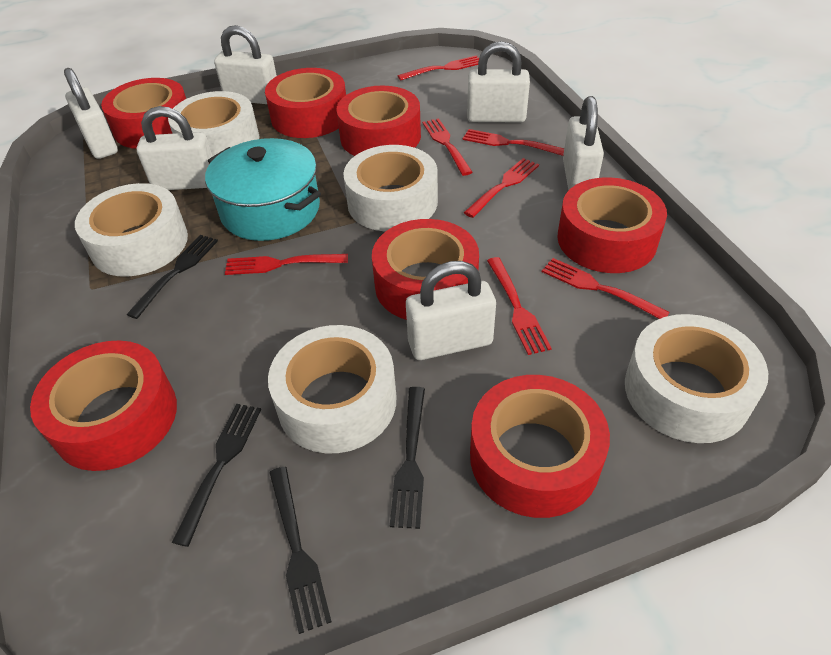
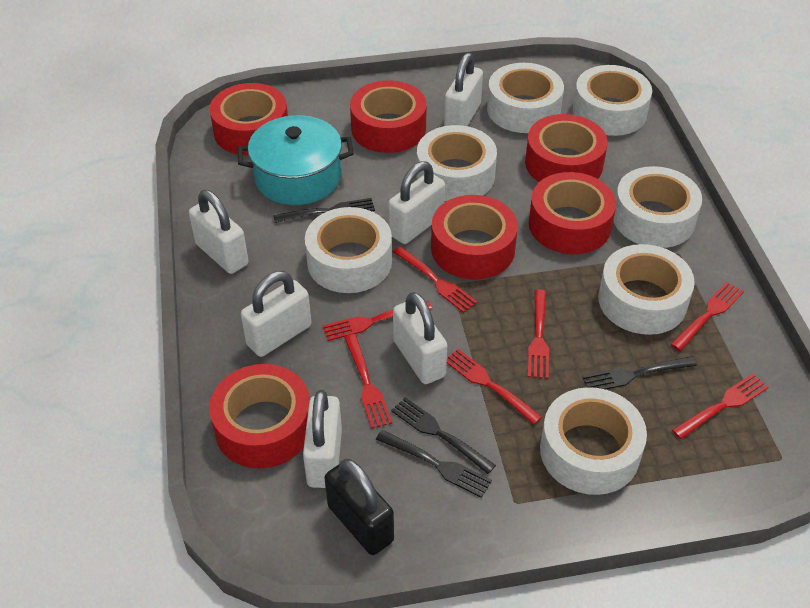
black padlock: 0 -> 1
red tape: 7 -> 6
white tape: 5 -> 7

